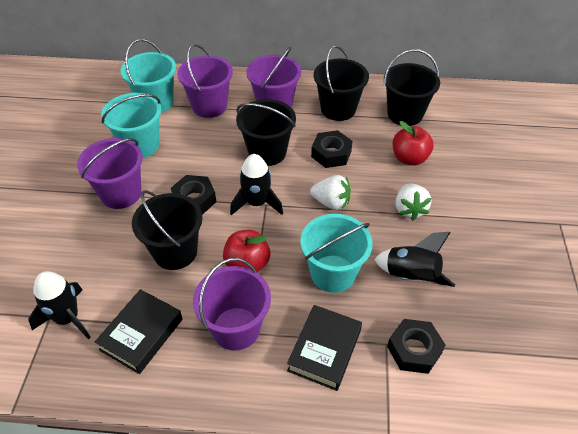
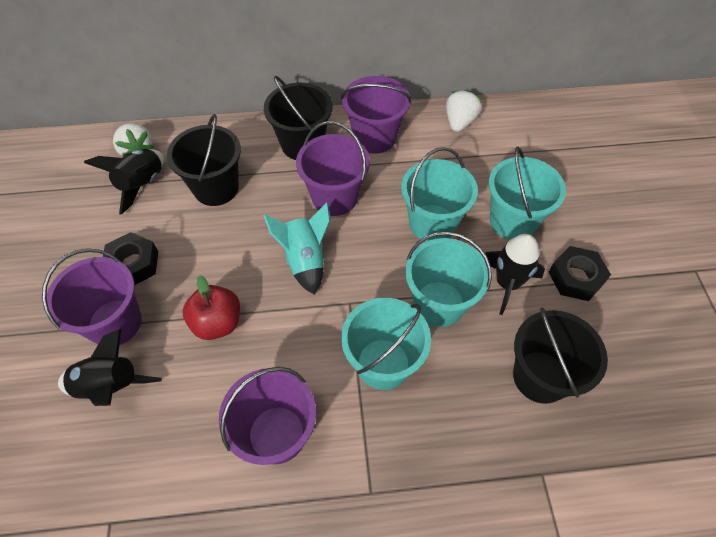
black book: 2 -> 0
black bucket: 4 -> 3
black nut: 3 -> 2
red apple: 2 -> 1
turquoise bucket: 3 -> 4
turquoise rocket: 0 -> 1

